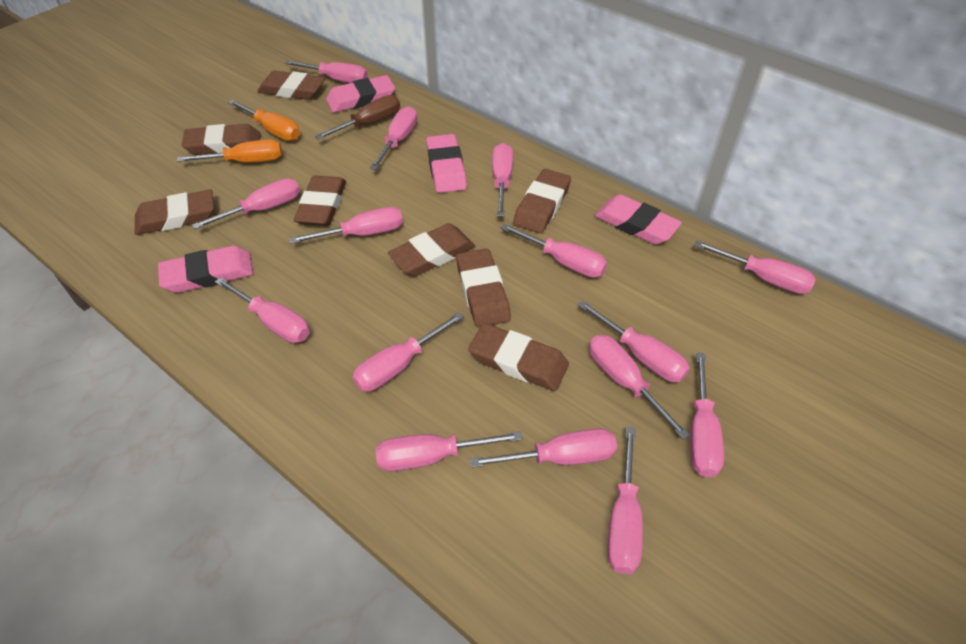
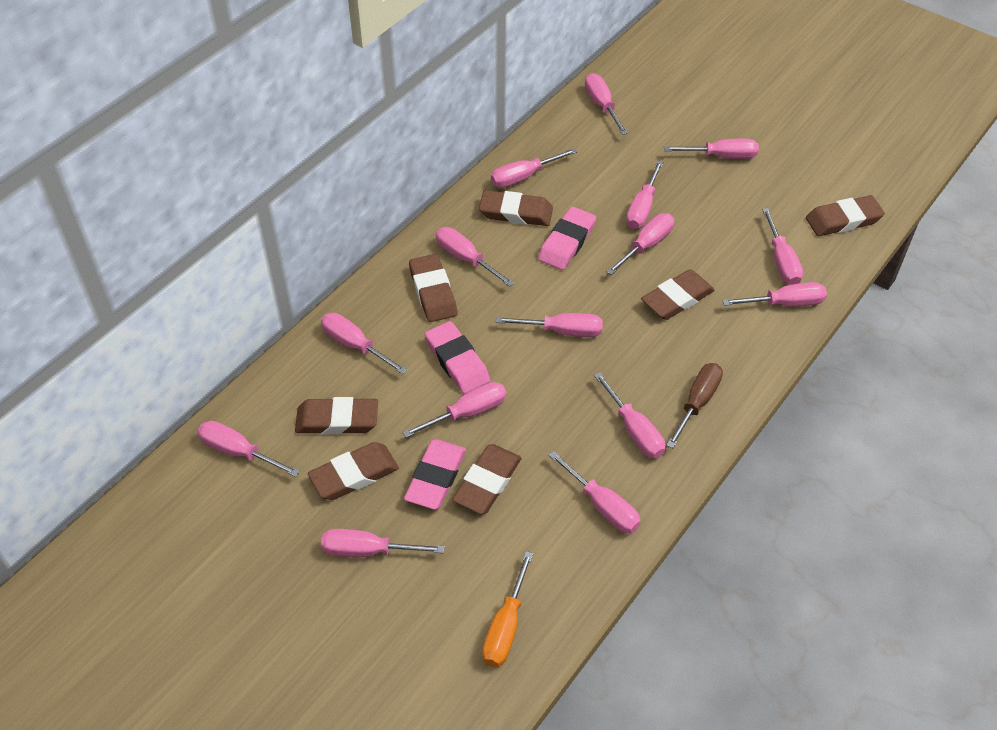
brown eraser: 8 -> 7
orange screwdriver: 2 -> 1
pink eraser: 4 -> 3

